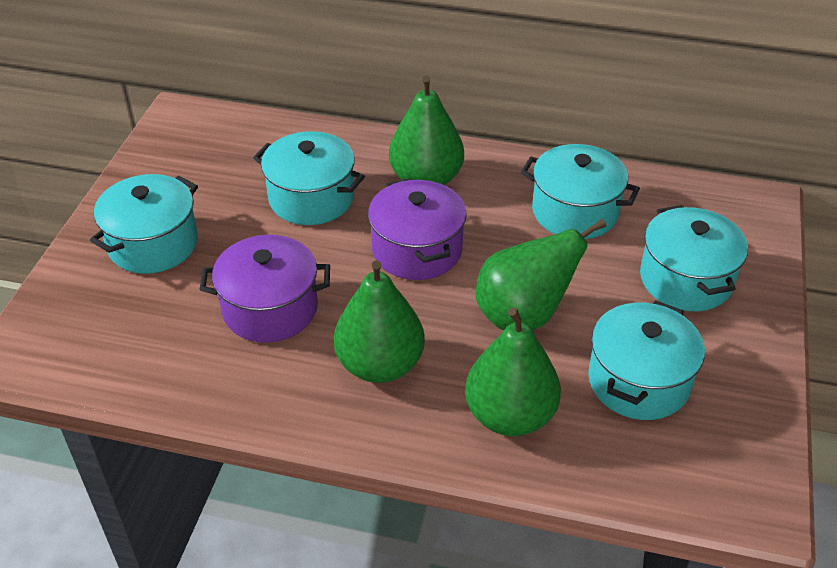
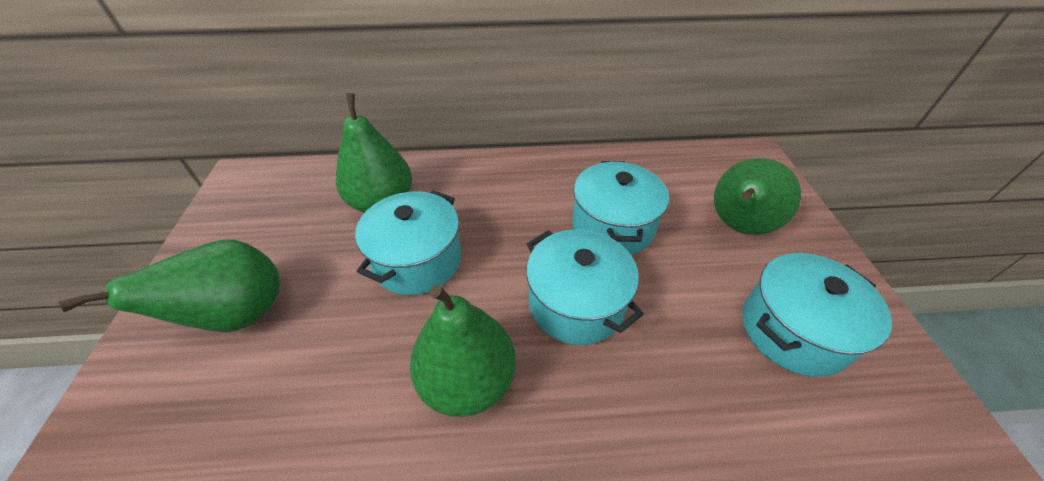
purple pot: 2 -> 0
turquoise pot: 5 -> 4

